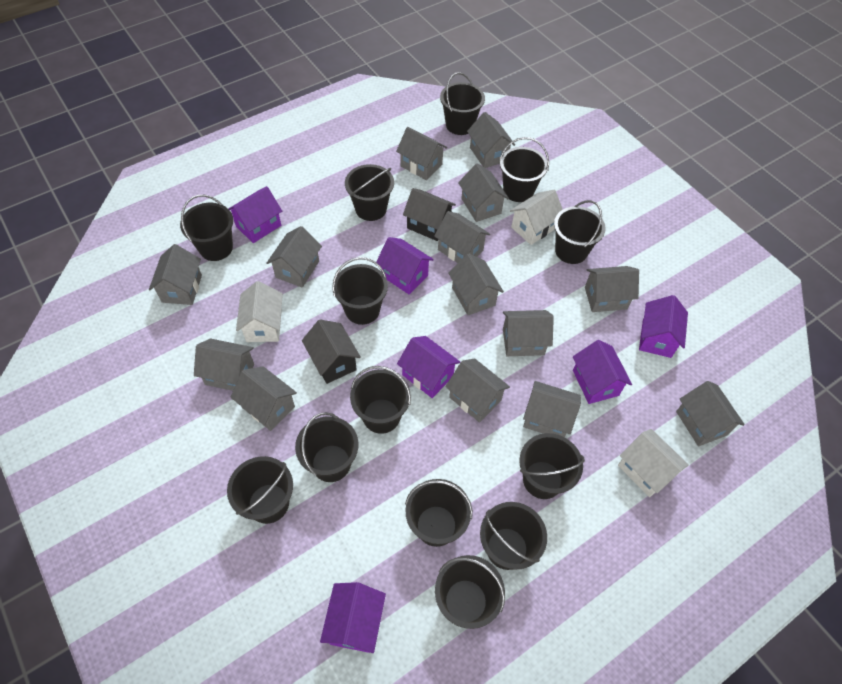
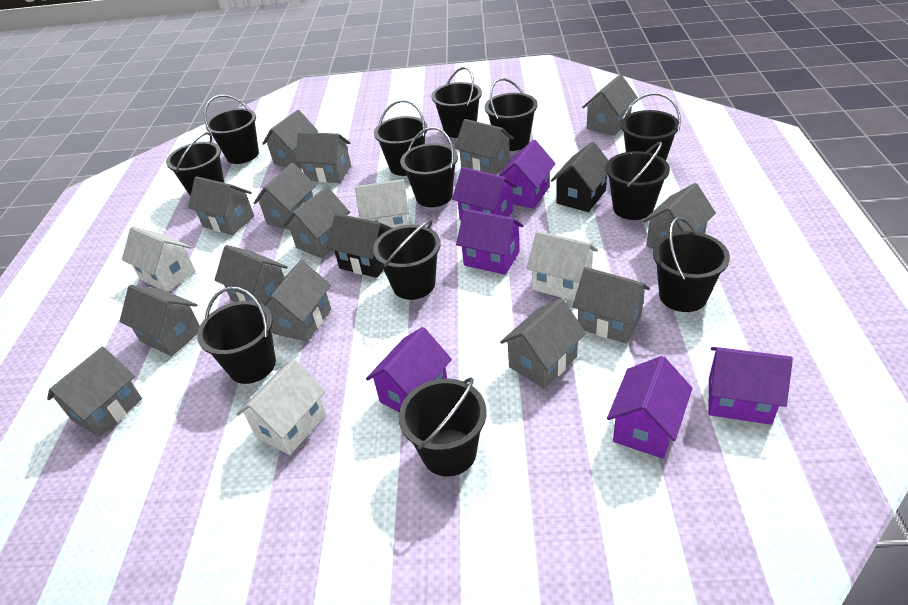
black bucket: 13 -> 12
white house: 3 -> 4

